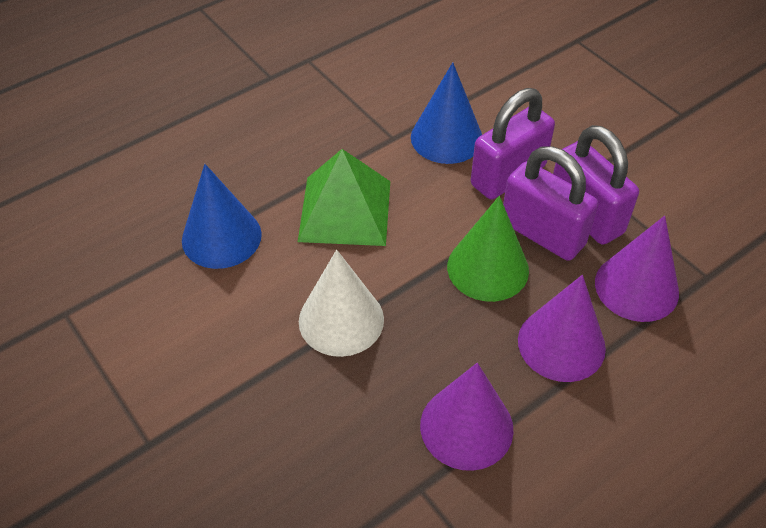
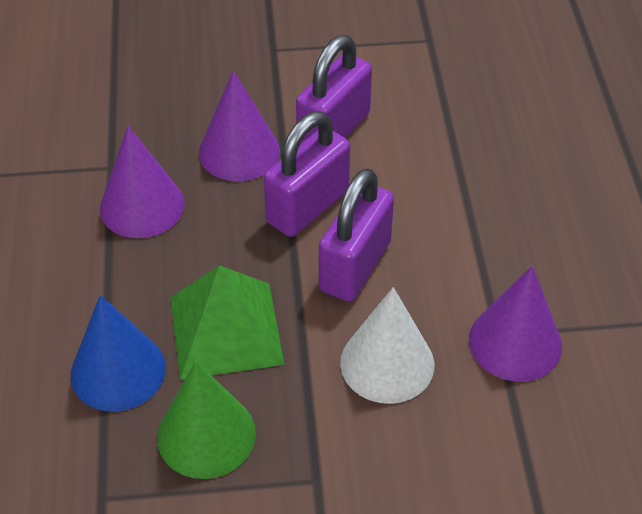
blue cone: 2 -> 1

